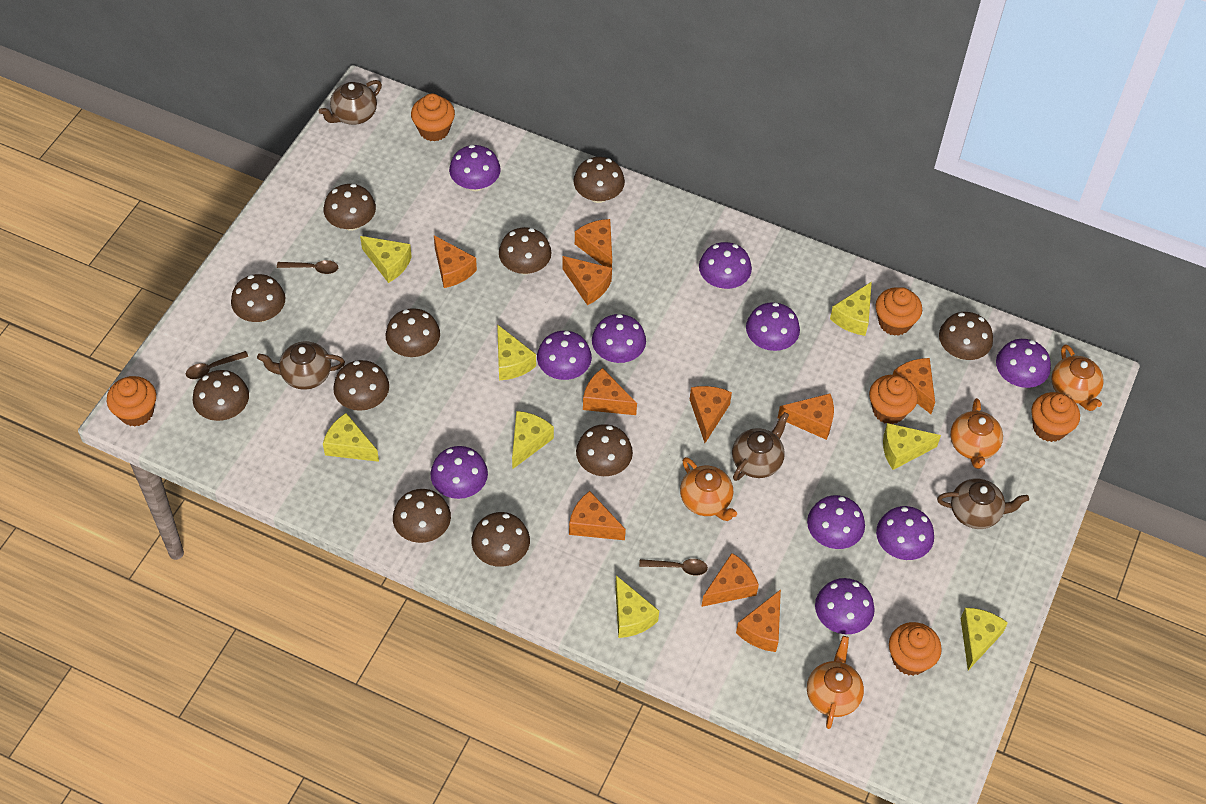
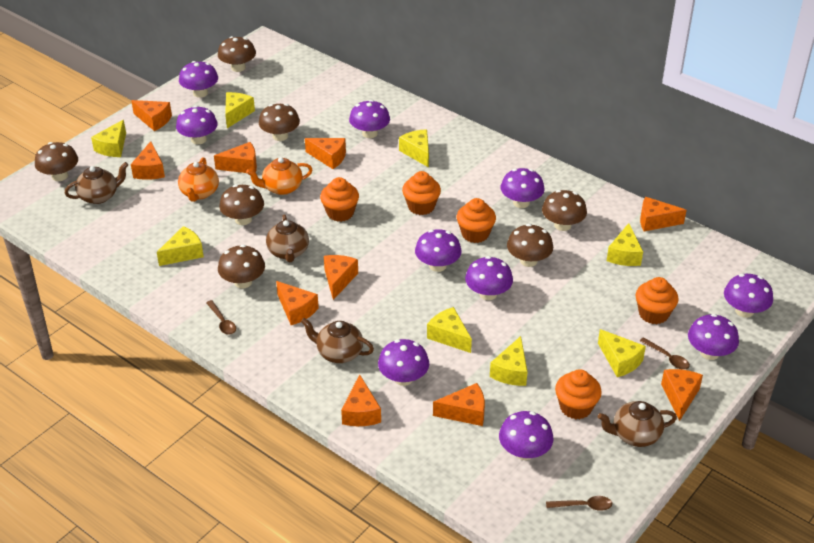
brown mushroom: 11 -> 7
orange cupcake: 6 -> 5
orange teapot: 4 -> 2

